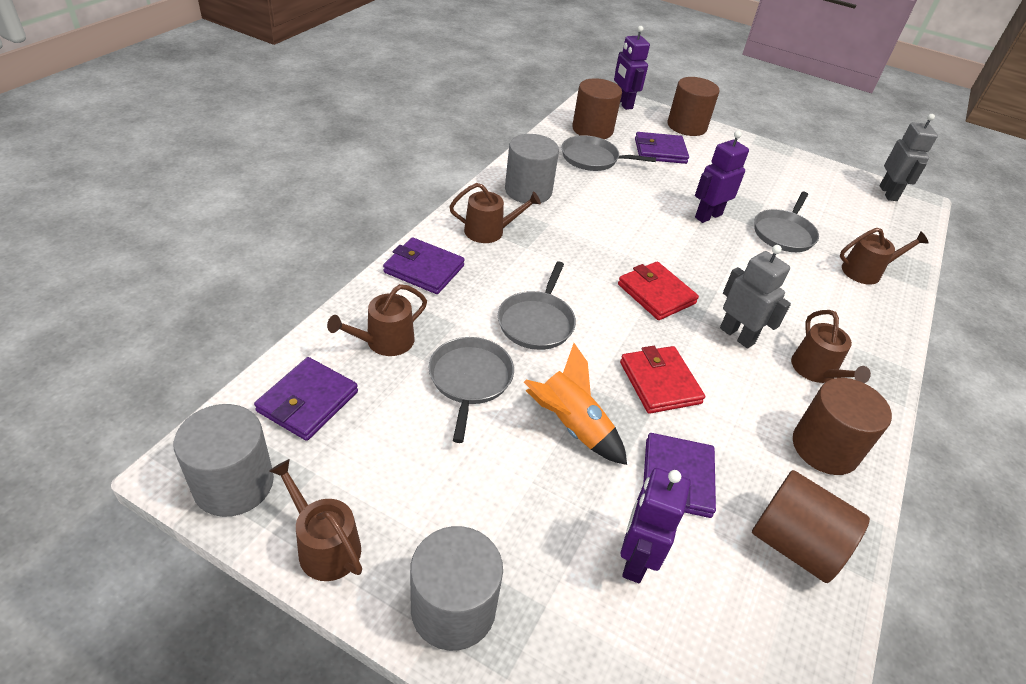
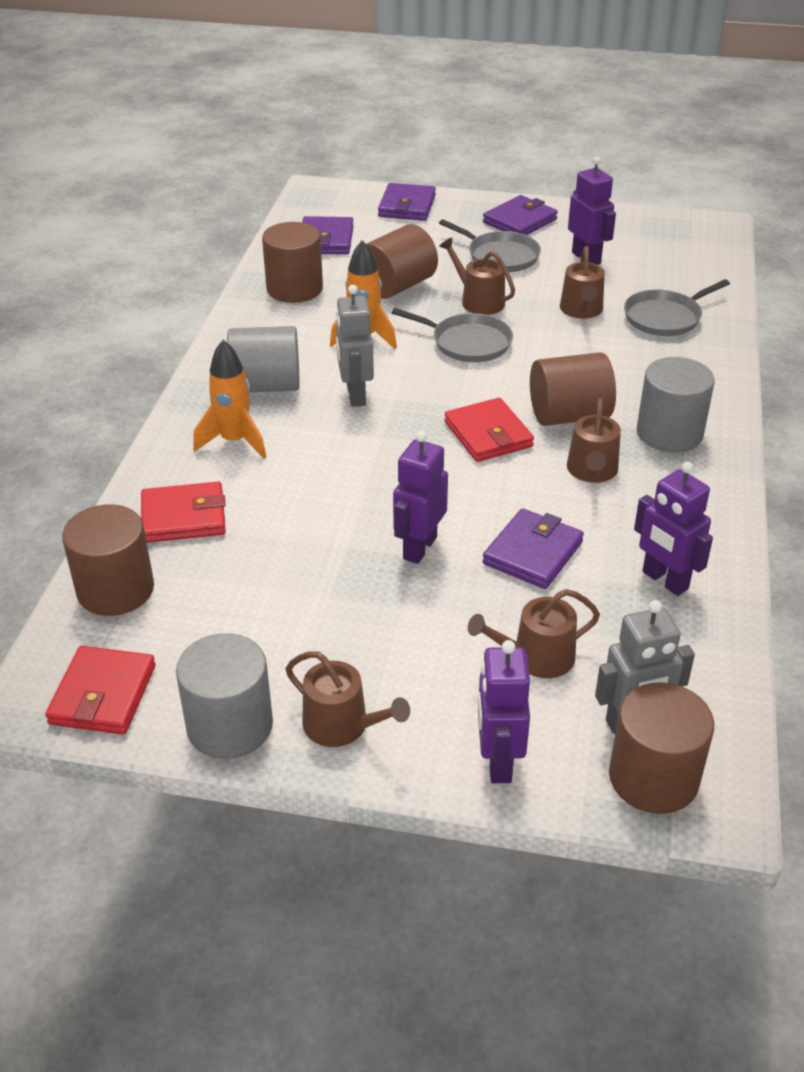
brown cylinder: 4 -> 5
grey pan: 4 -> 3
orange rocket: 1 -> 2
purple robot: 3 -> 4
red wallet: 2 -> 3

